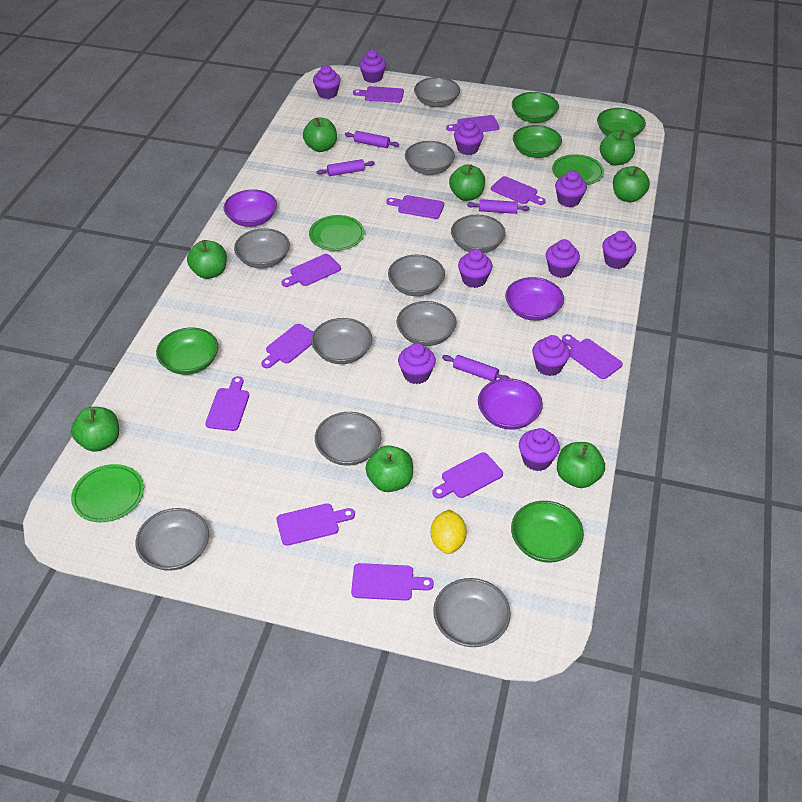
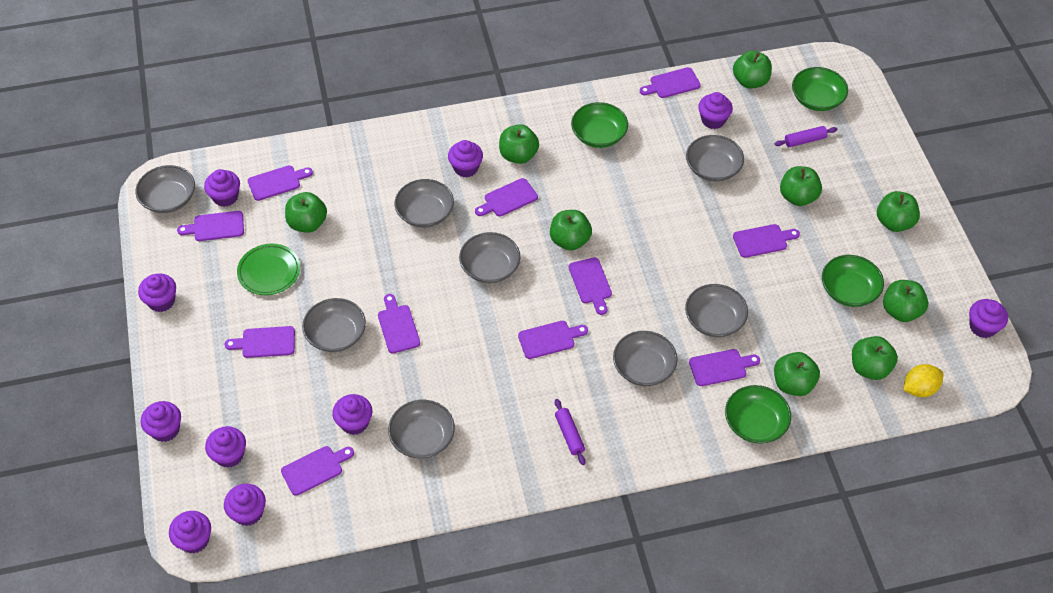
green apple: 8 -> 9
green bowl: 5 -> 4
green plate: 3 -> 1
grey bowl: 10 -> 8
purple bowl: 3 -> 0
purple rolling pin: 4 -> 2

